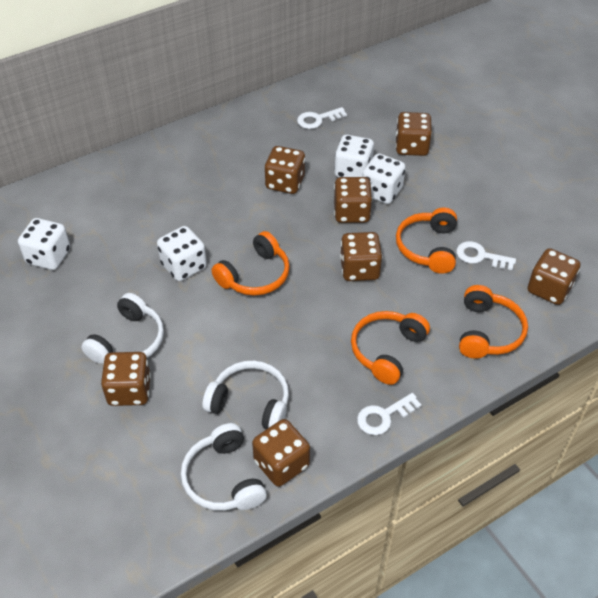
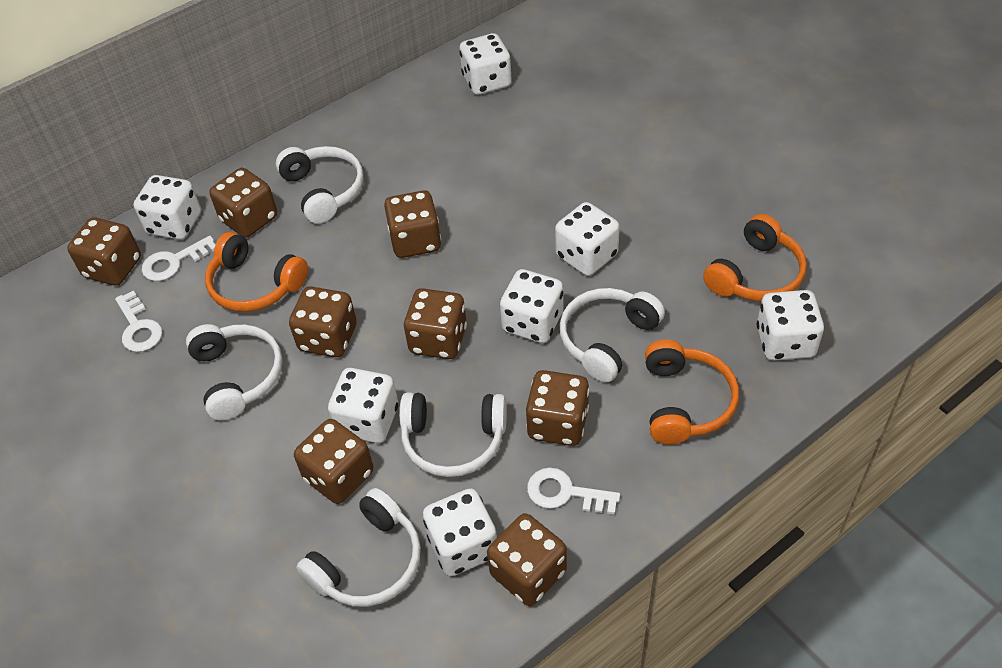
brown dice: 7 -> 8
orange headphones: 4 -> 3
white dice: 4 -> 7
white headphones: 3 -> 5

